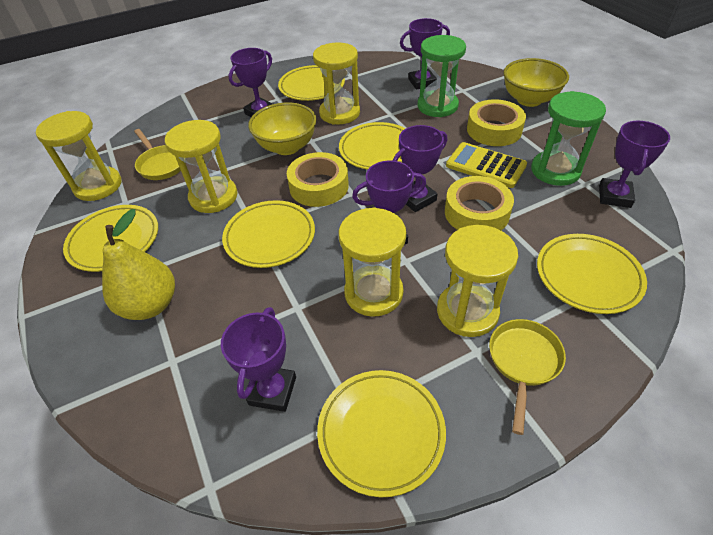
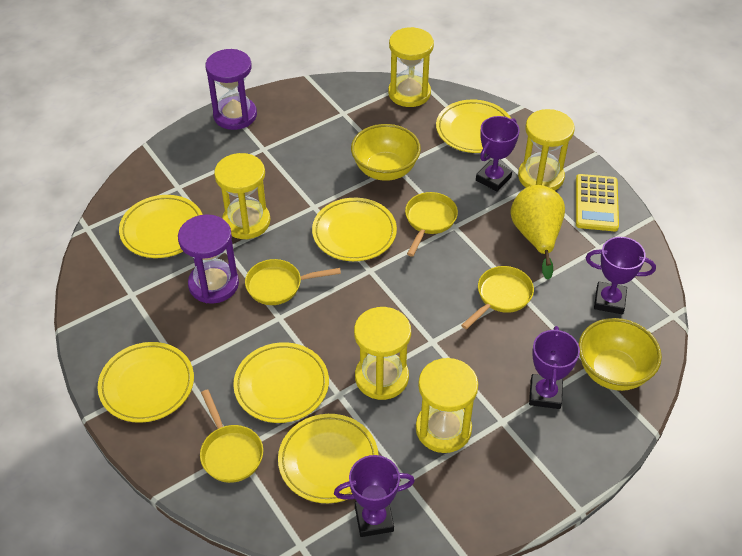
green hourglass: 2 -> 0
purple hourglass: 0 -> 2
purple trophy: 6 -> 4
yellow pan: 2 -> 4
yellow tape: 3 -> 0

